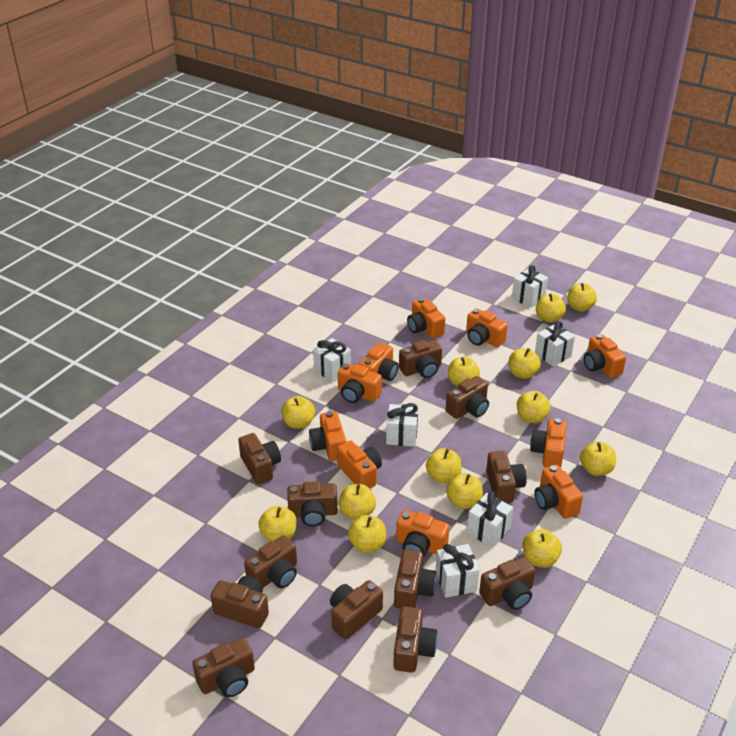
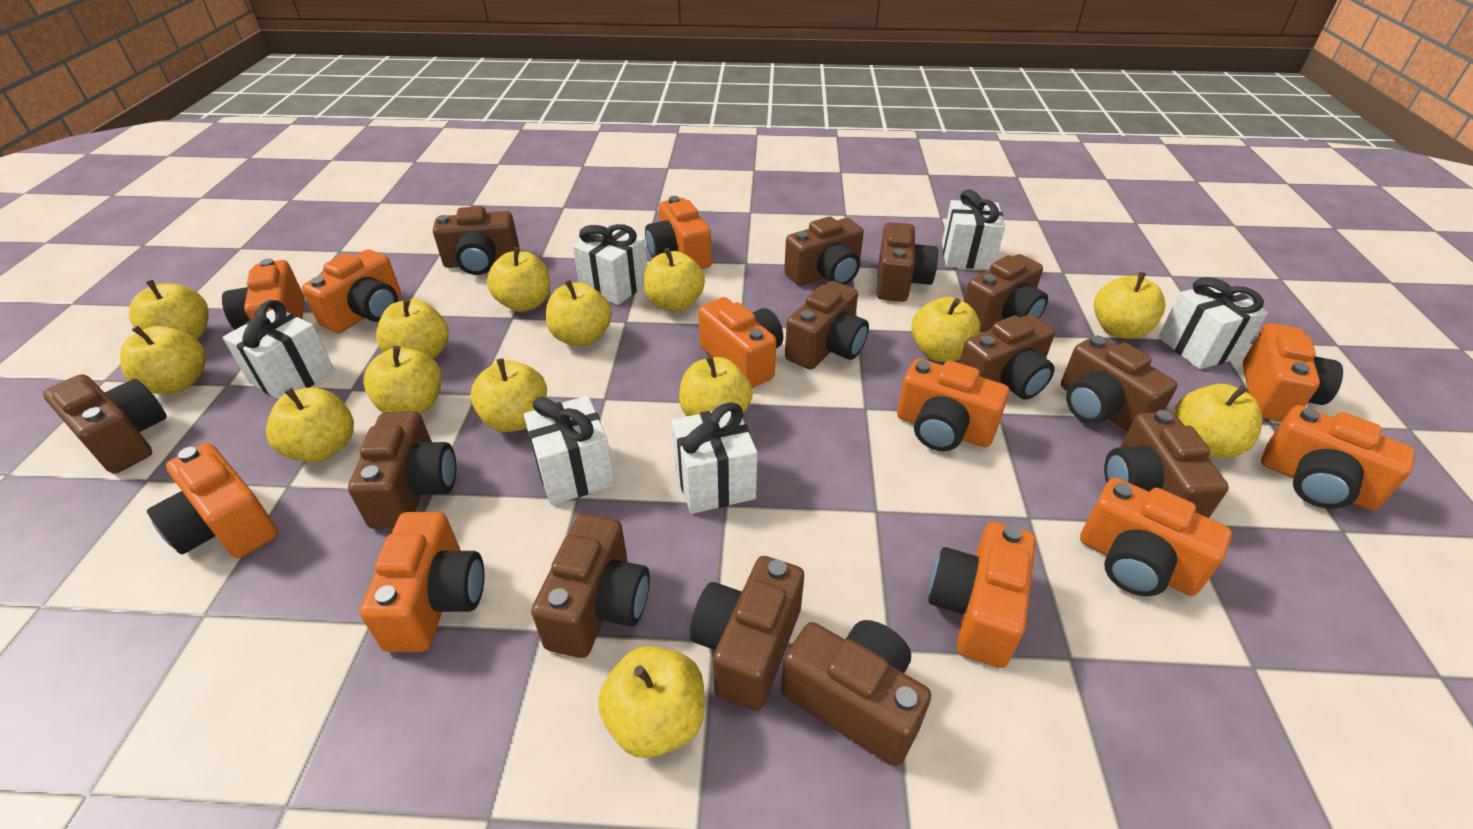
brown camera: 12 -> 13
orange camera: 10 -> 11
yellow apple: 13 -> 14

